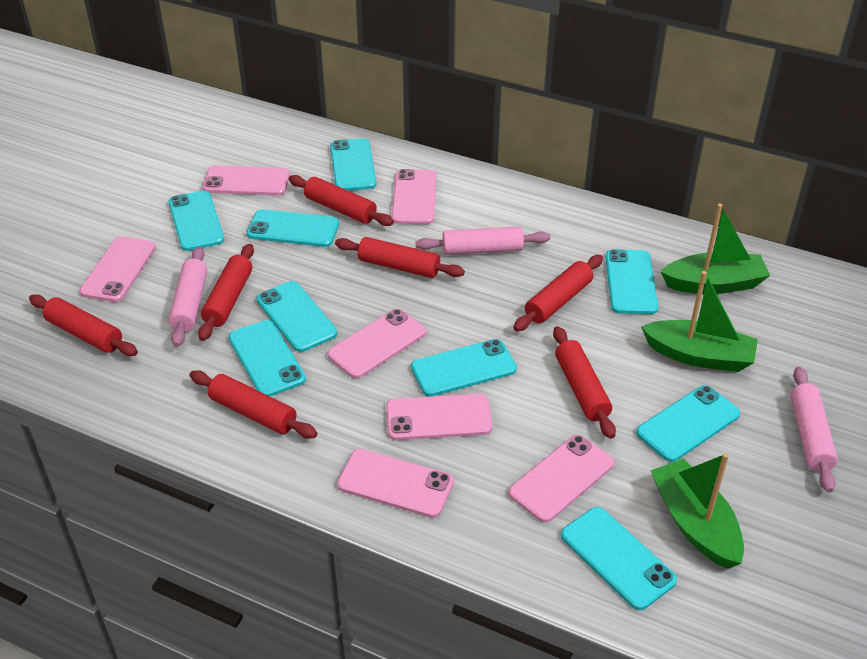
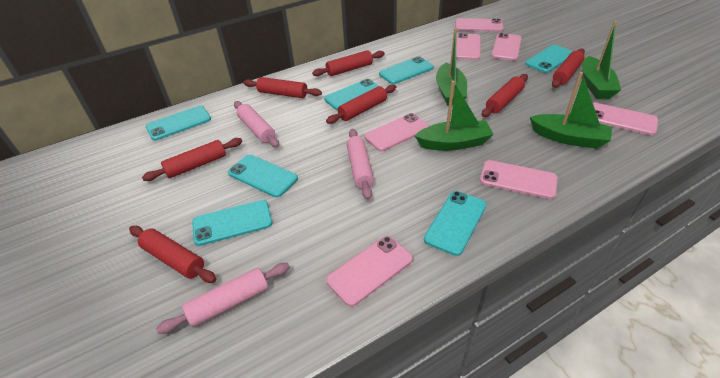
green boat: 3 -> 4
turquoise phone: 9 -> 7

